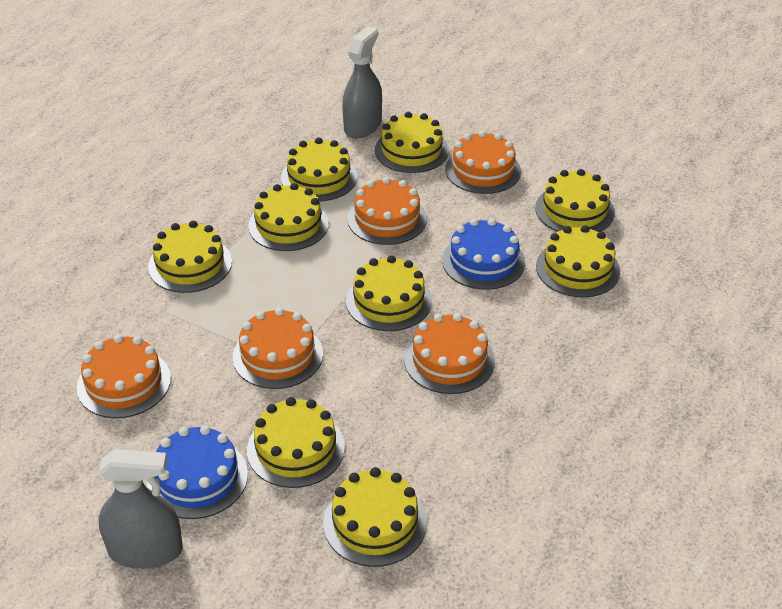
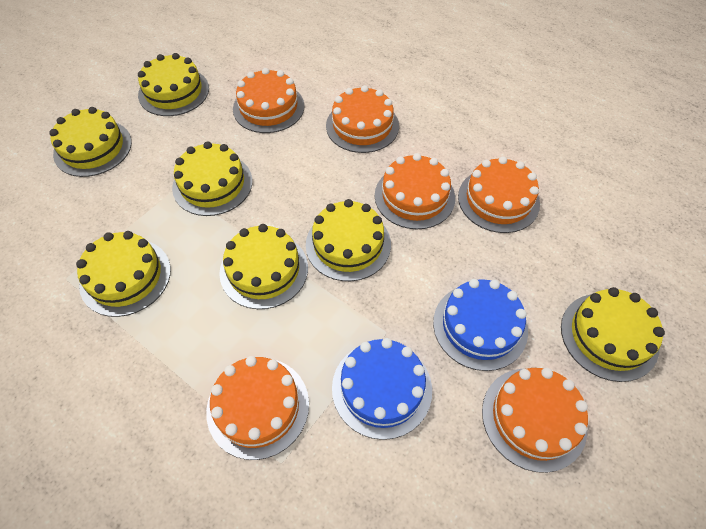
grey spray bottle: 2 -> 0
orange cake: 5 -> 6
yellow cake: 9 -> 7

